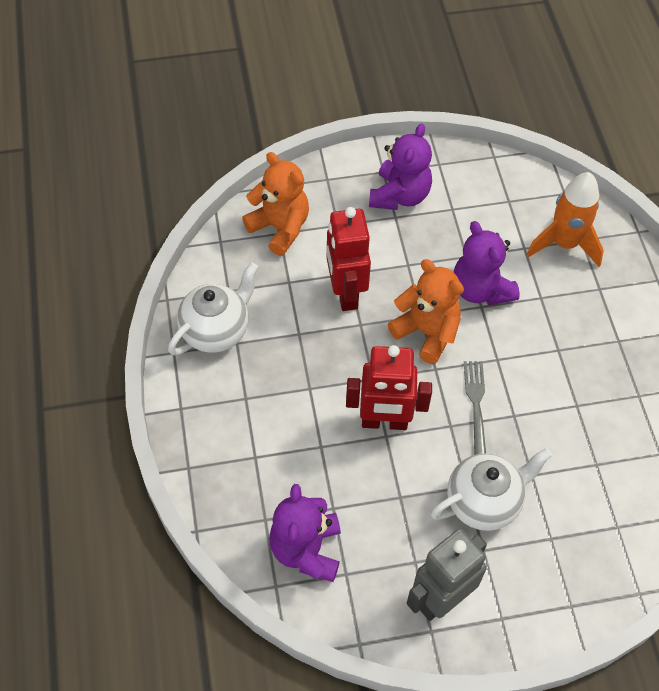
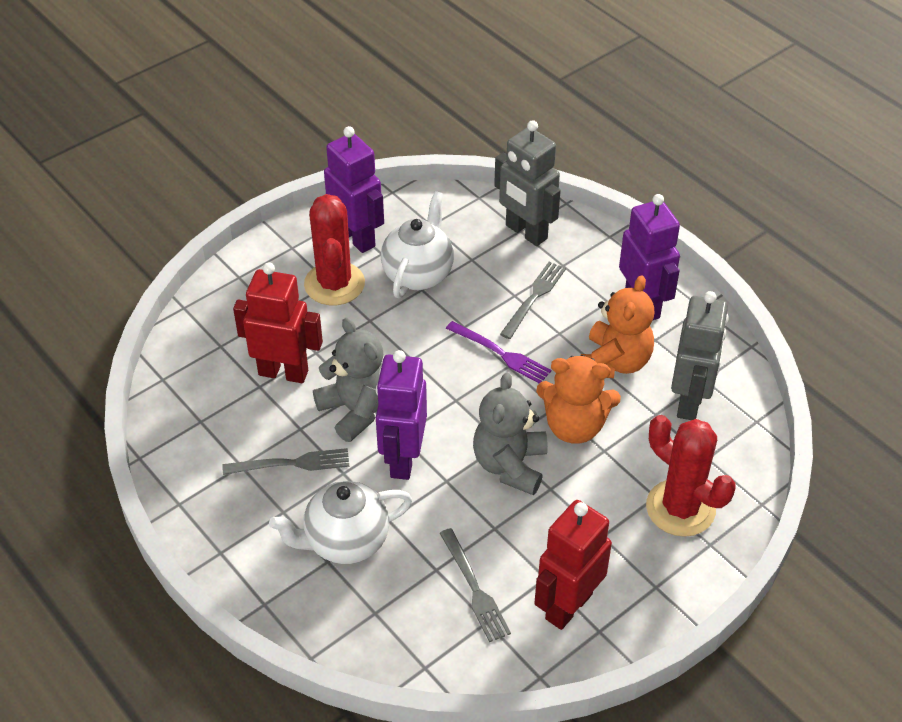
grey fork: 1 -> 3
grey robot: 1 -> 2
grey teddy bear: 0 -> 2
orange rocket: 1 -> 0
purple fork: 0 -> 1
purple robot: 0 -> 3
purple teddy bear: 3 -> 0
red cactus: 0 -> 2

